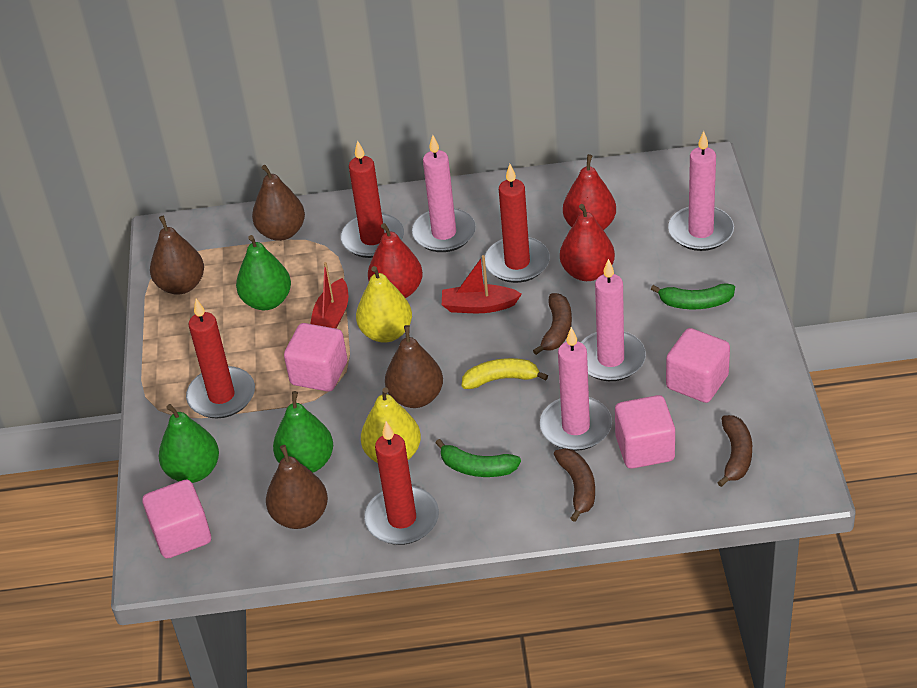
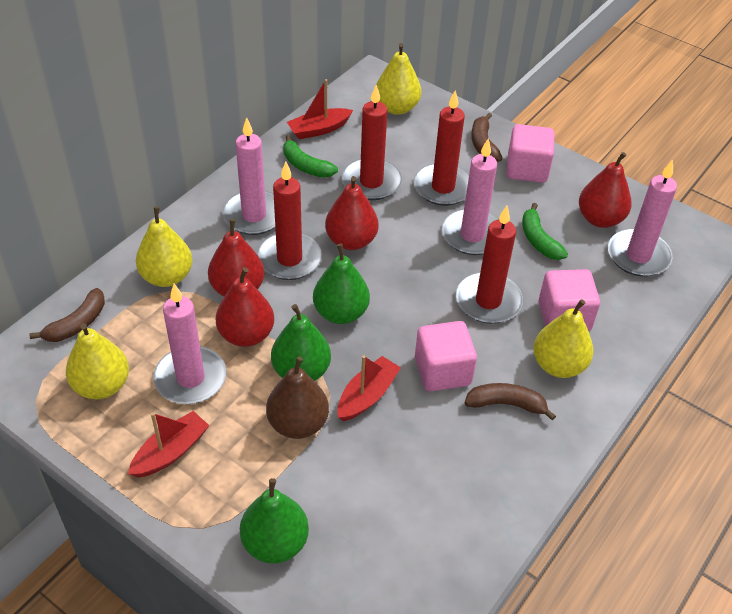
brown pear: 4 -> 1
pink cube: 4 -> 3
red boat: 2 -> 3
red pear: 3 -> 4
yellow banana: 1 -> 0
yellow pear: 2 -> 4

